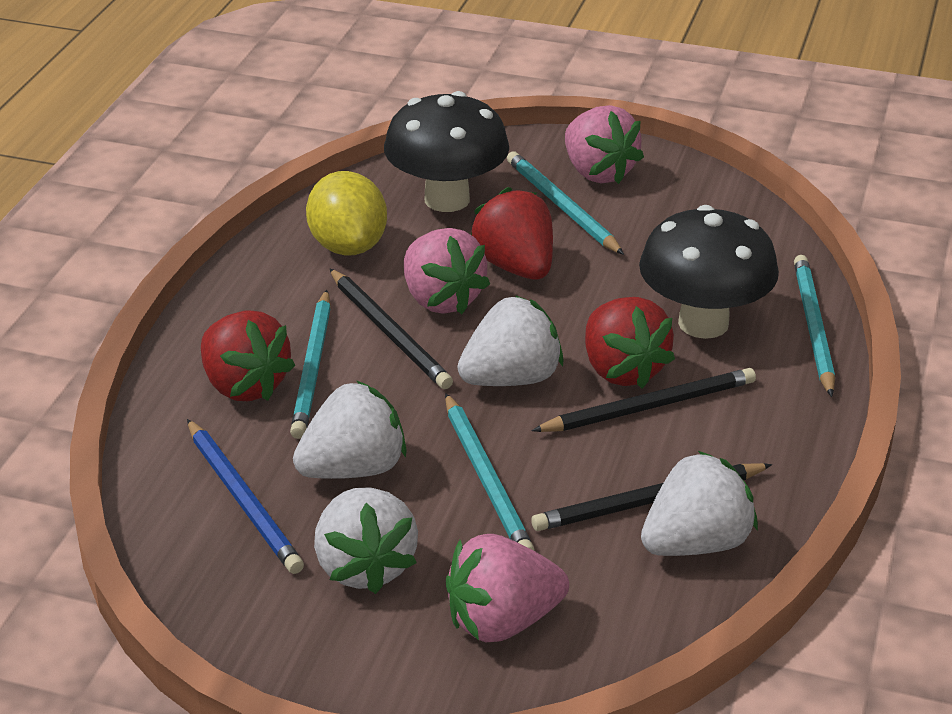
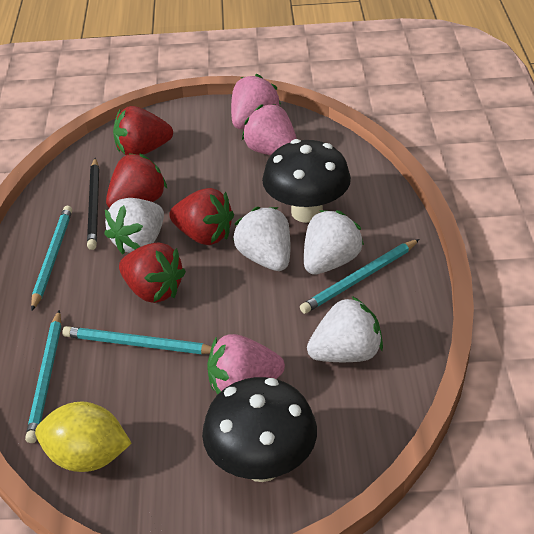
black pencil: 3 -> 1
blue pencil: 1 -> 0
red strawberry: 3 -> 4

